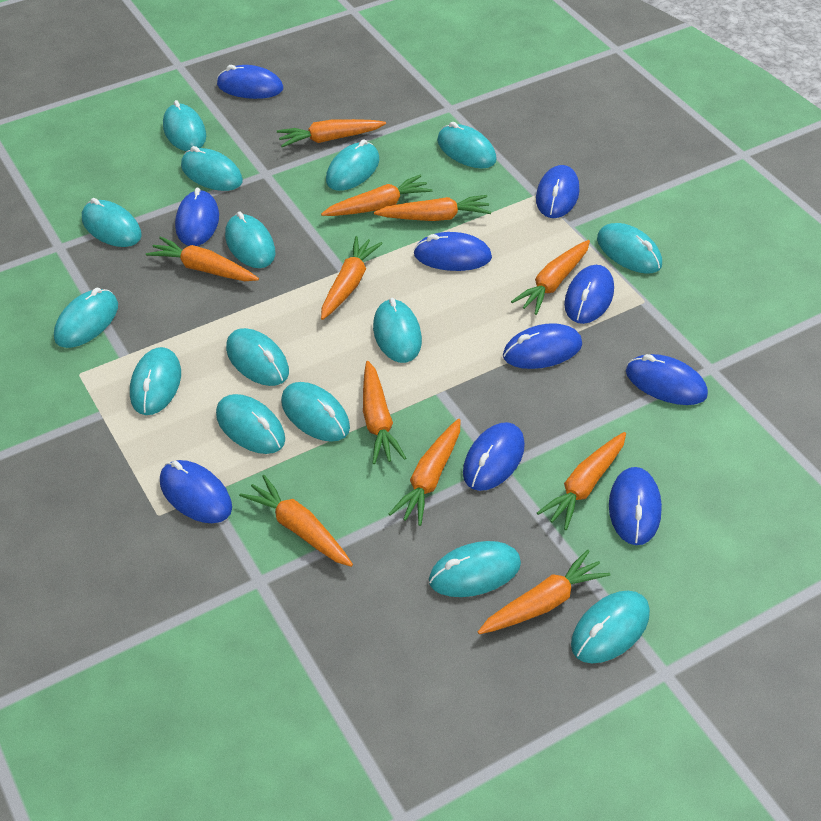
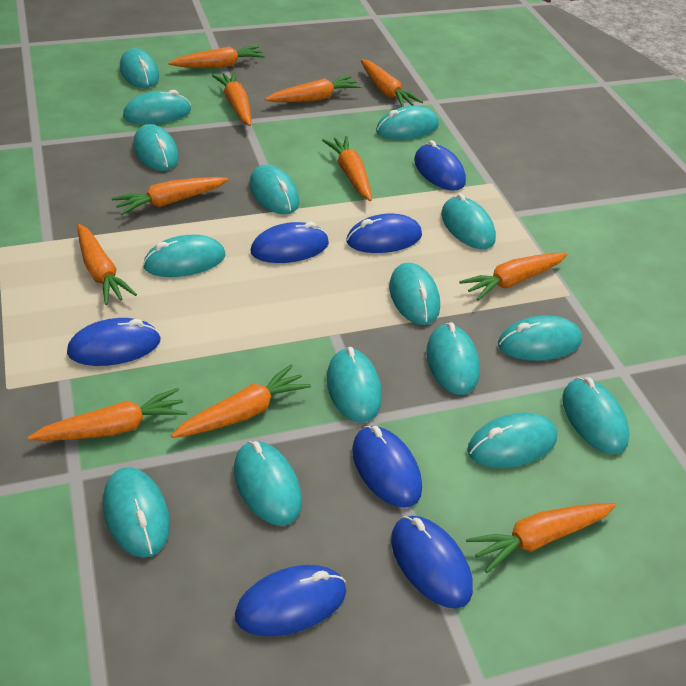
blue mouse: 10 -> 7

